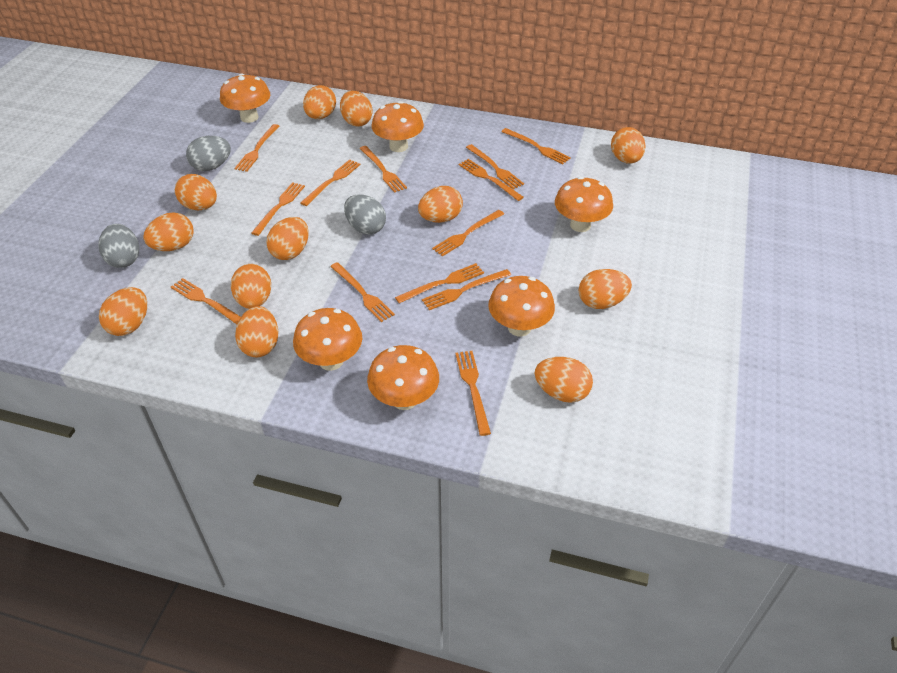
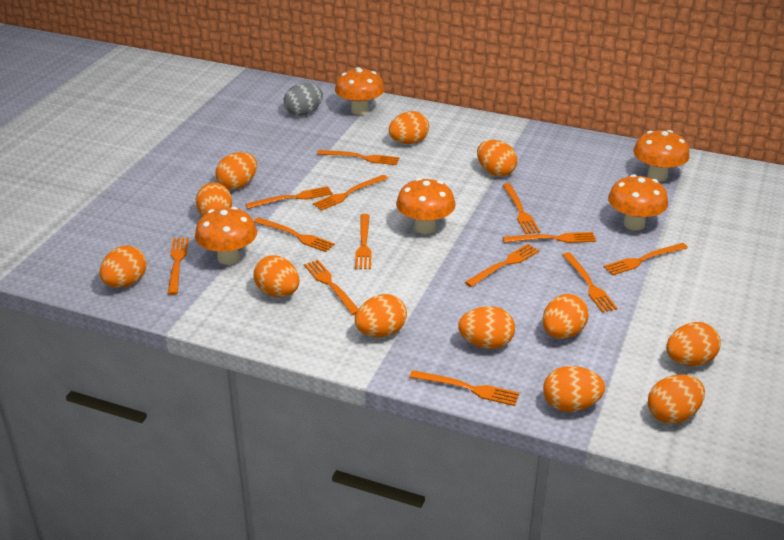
grey egg: 3 -> 1
orange mushroom: 6 -> 5

